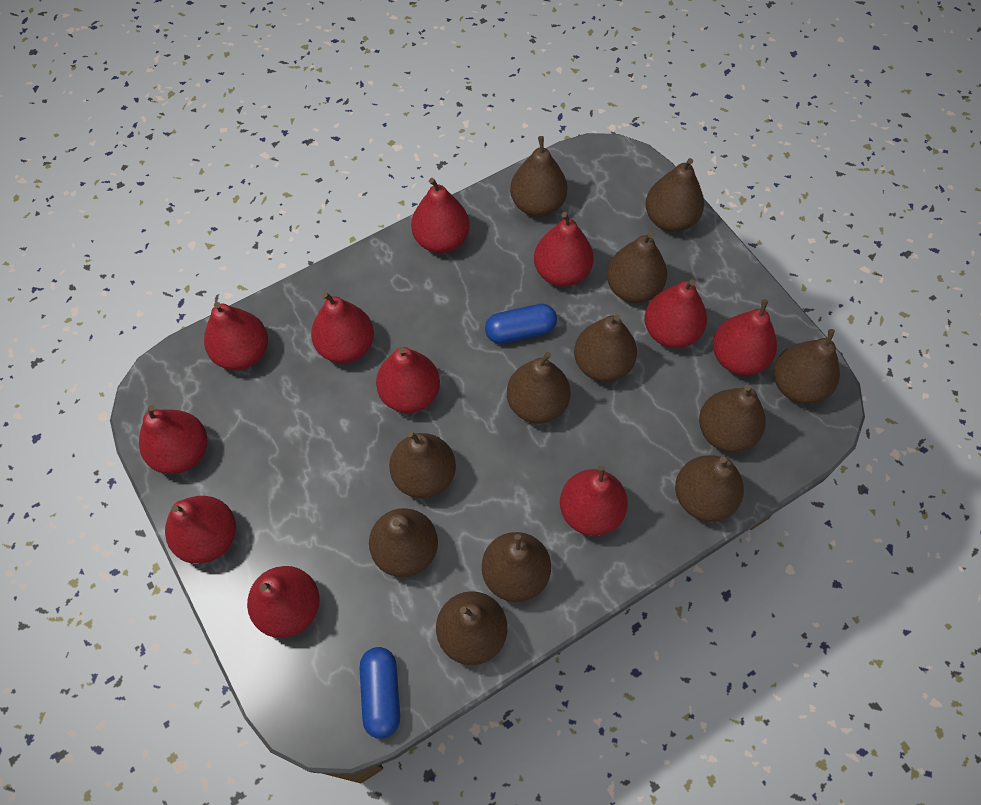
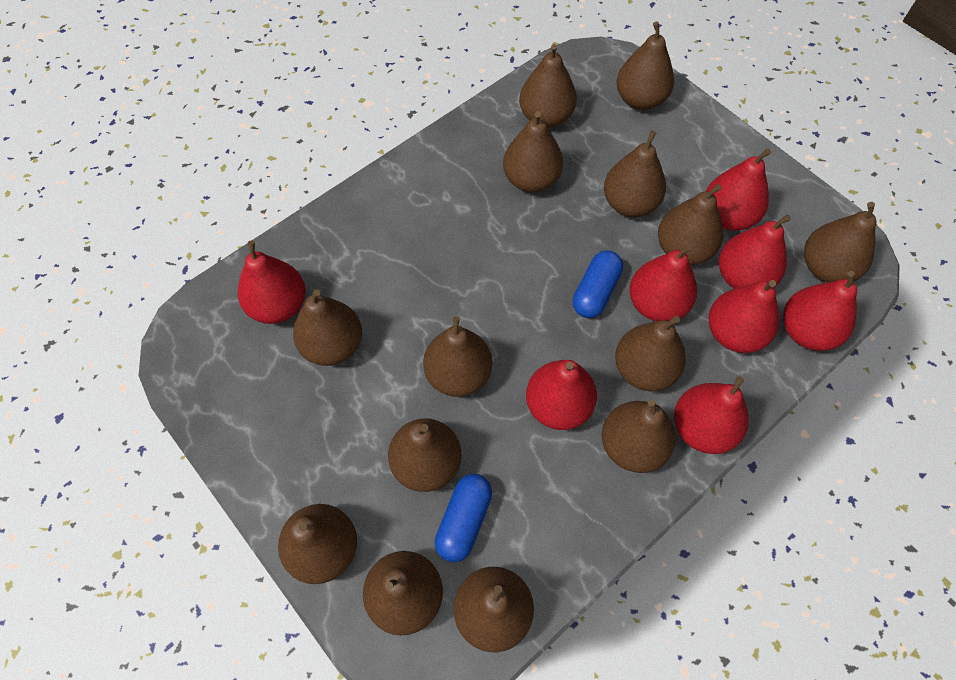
brown pear: 12 -> 14
red pear: 11 -> 8

